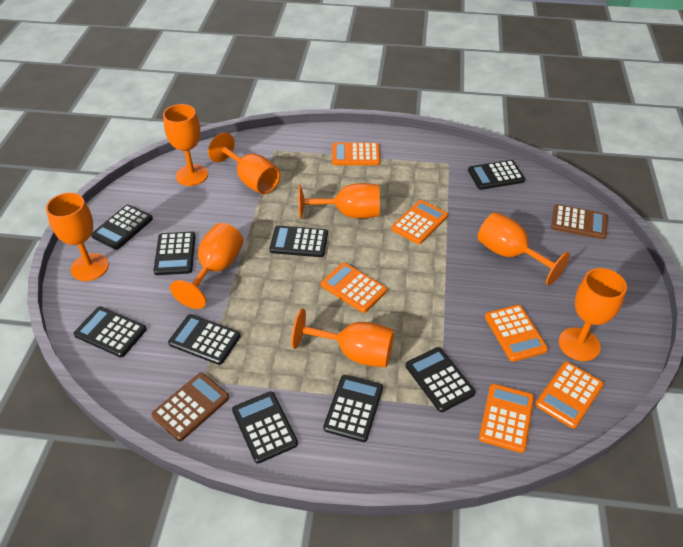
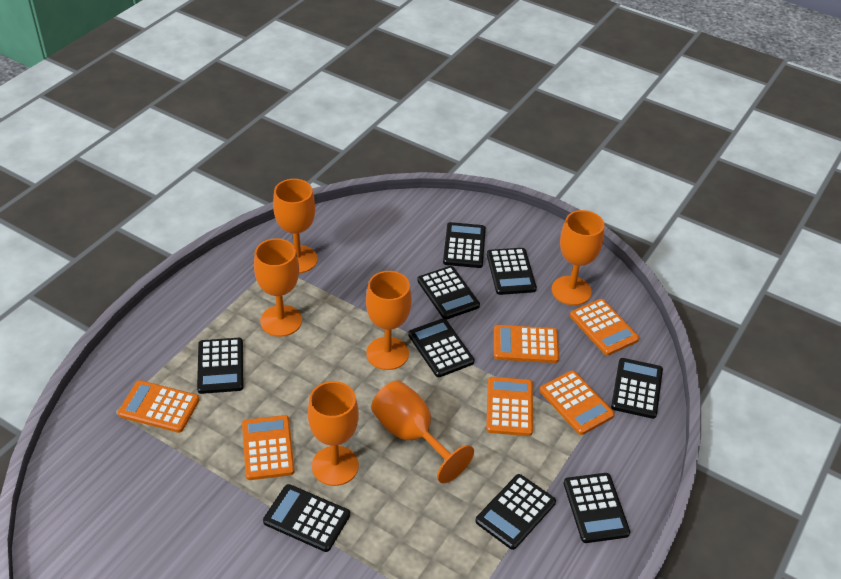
brown calculator: 2 -> 0
orange goblet: 8 -> 6

